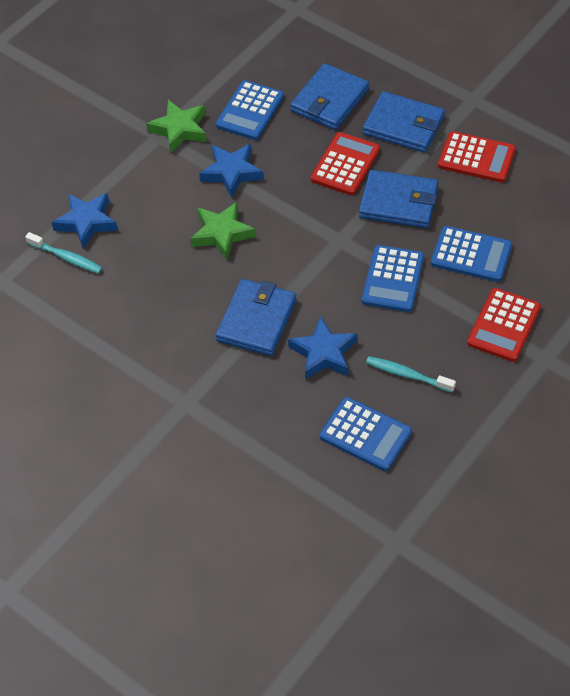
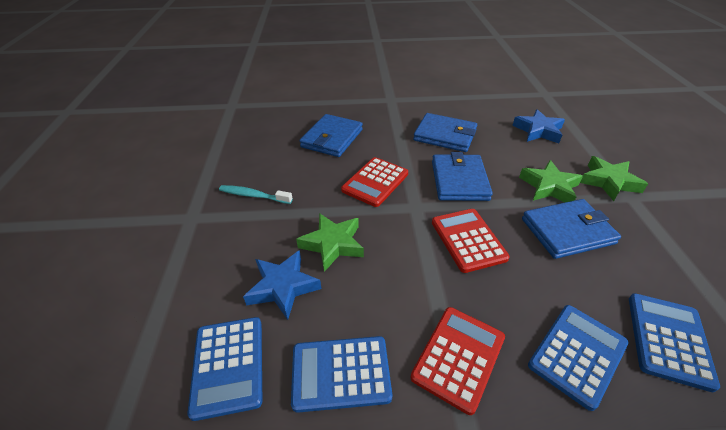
blue star: 3 -> 2
green star: 2 -> 3
turquoise toothbrush: 2 -> 1

